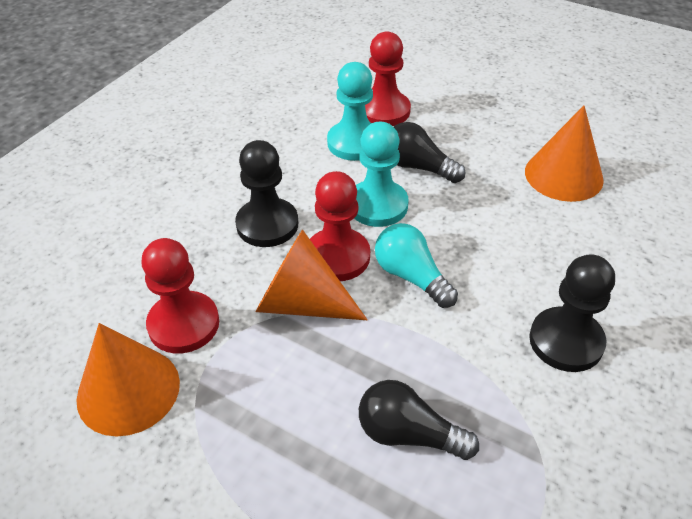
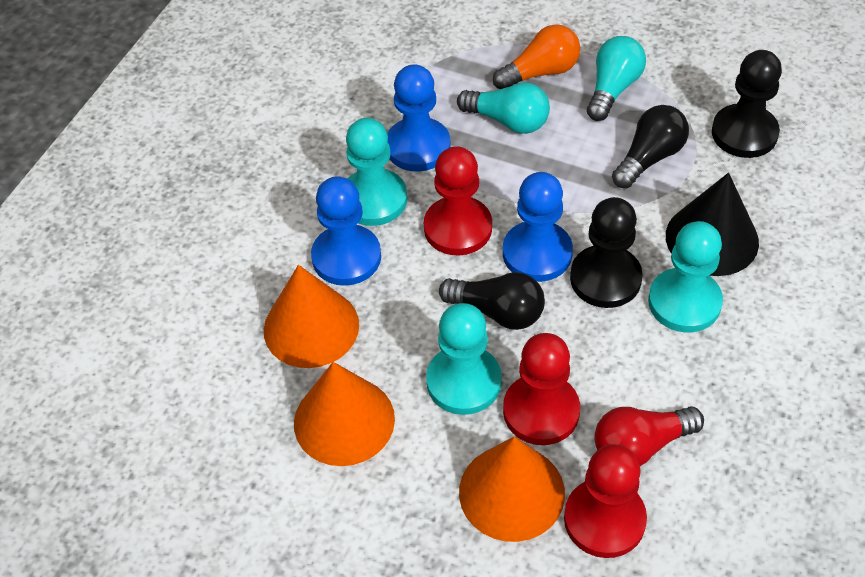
black cone: 0 -> 1
blue pawn: 0 -> 3
orange light bulb: 0 -> 1
red light bulb: 0 -> 1
turquoise light bulb: 1 -> 2
turquoise pawn: 2 -> 3

